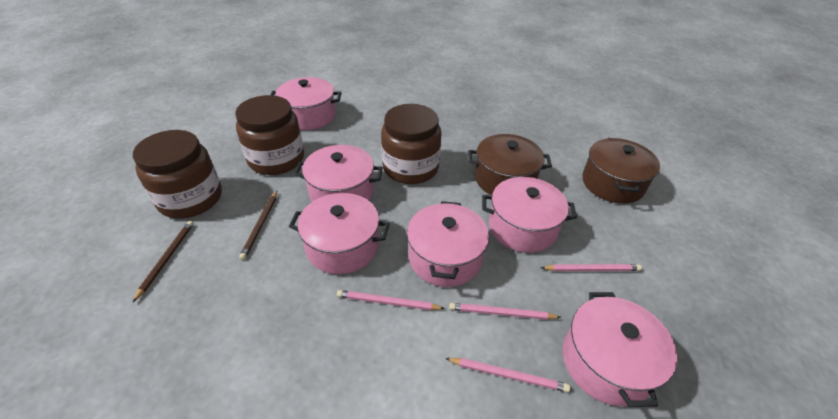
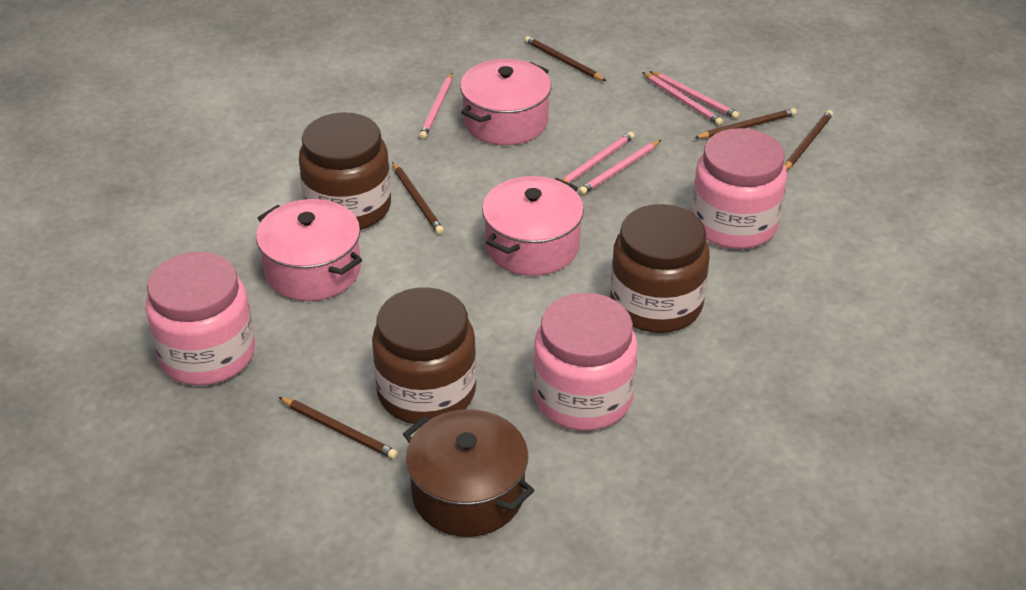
brown pencil: 2 -> 5
brown pot: 2 -> 1
pink jar: 0 -> 3
pink pencil: 4 -> 5
pink pot: 6 -> 3

